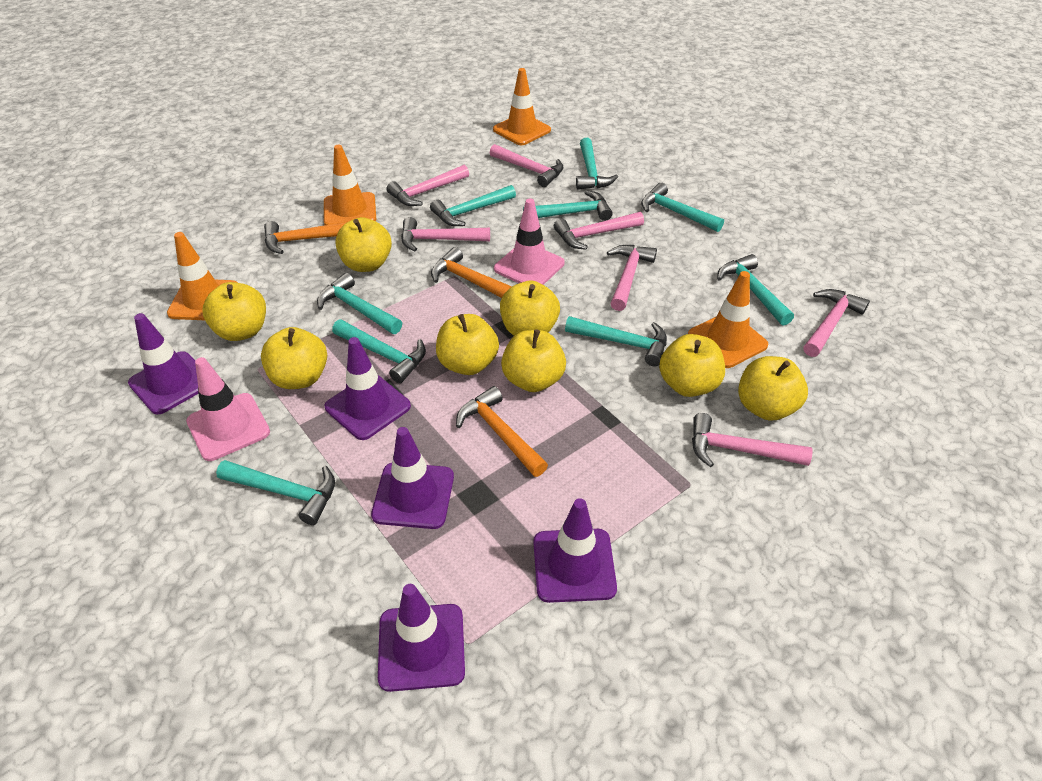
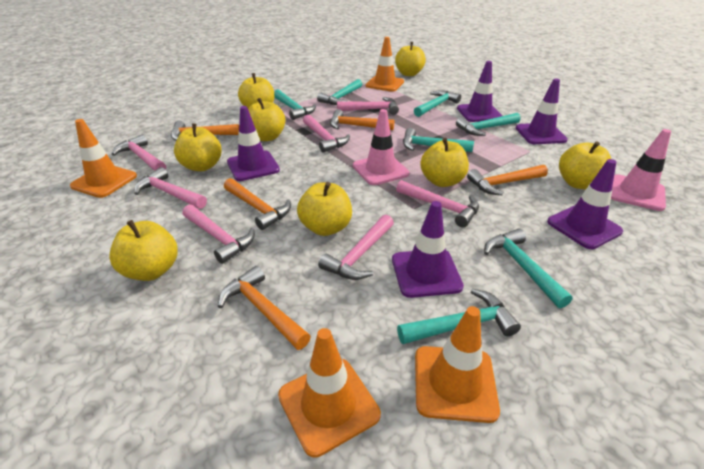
orange hammer: 3 -> 5
turquoise hammer: 9 -> 7

